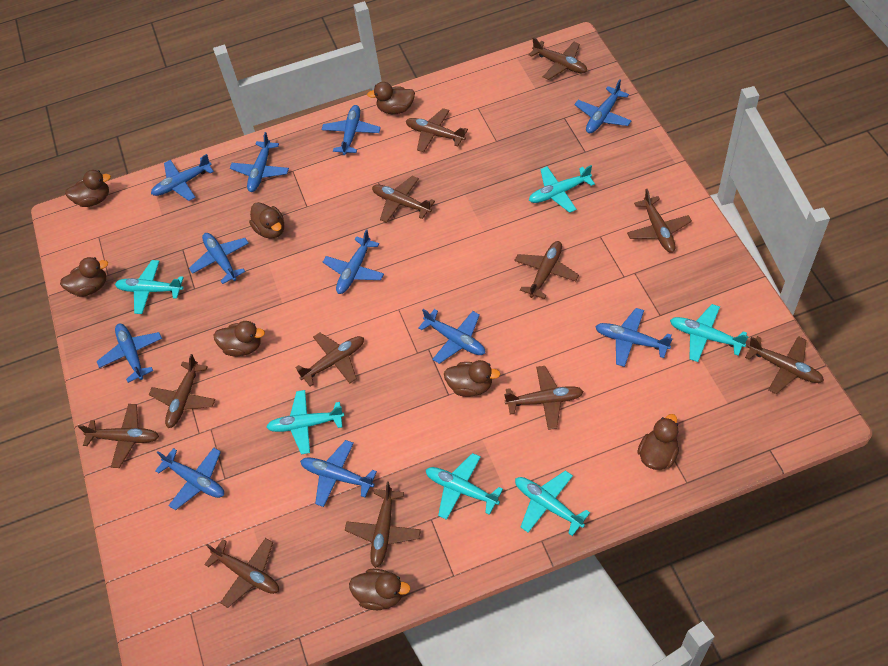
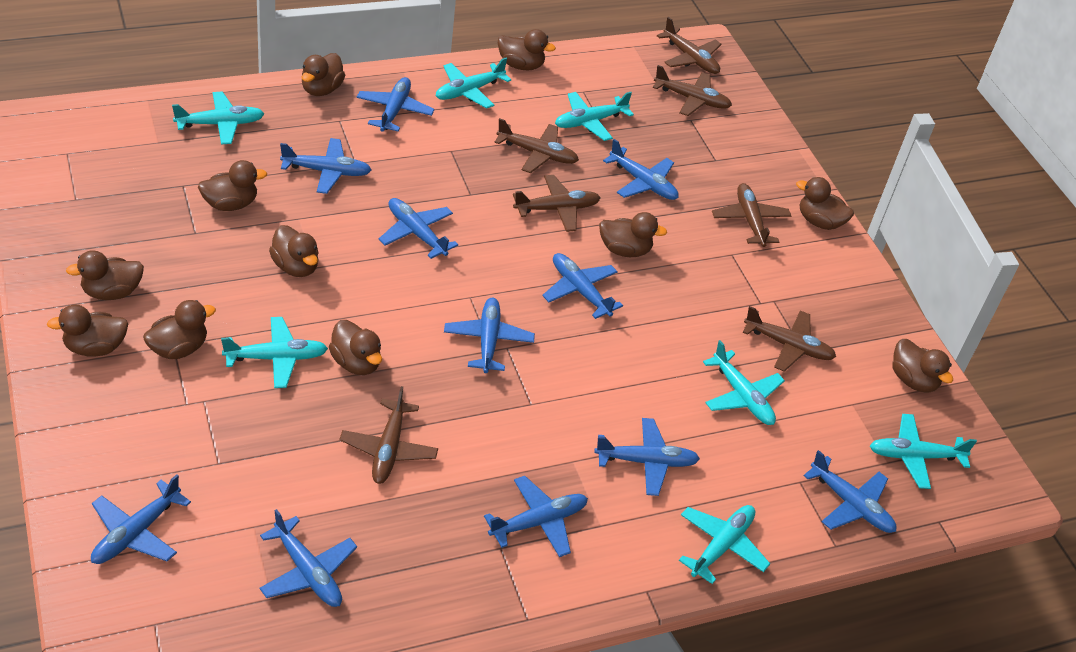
brown duck: 8 -> 11
brown plane: 12 -> 7
turquoise plane: 6 -> 7

